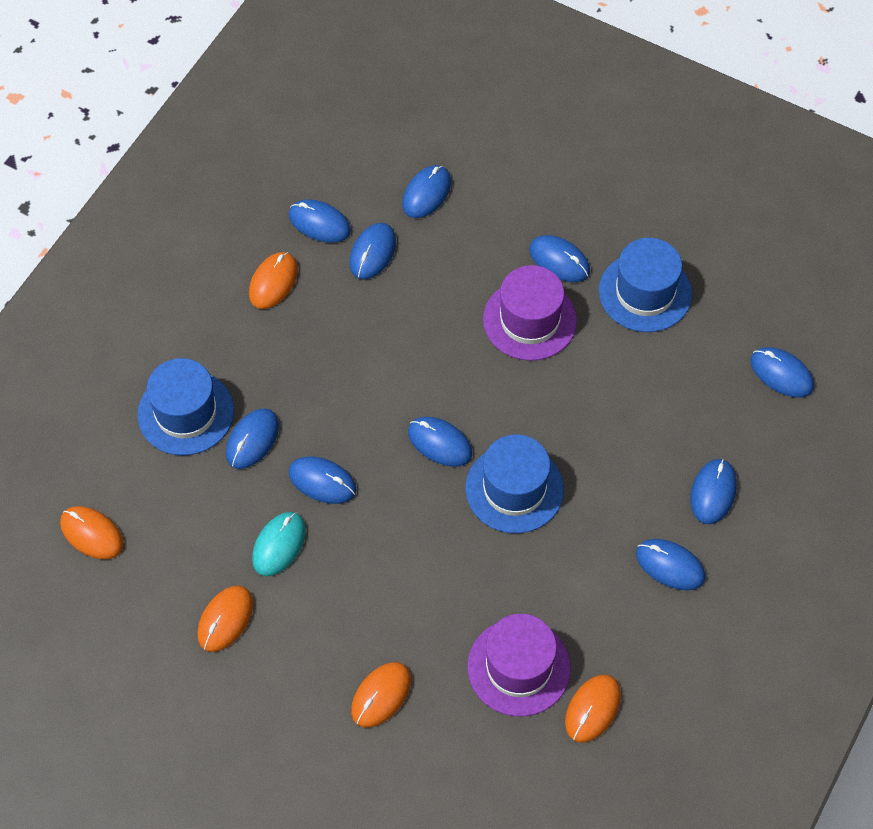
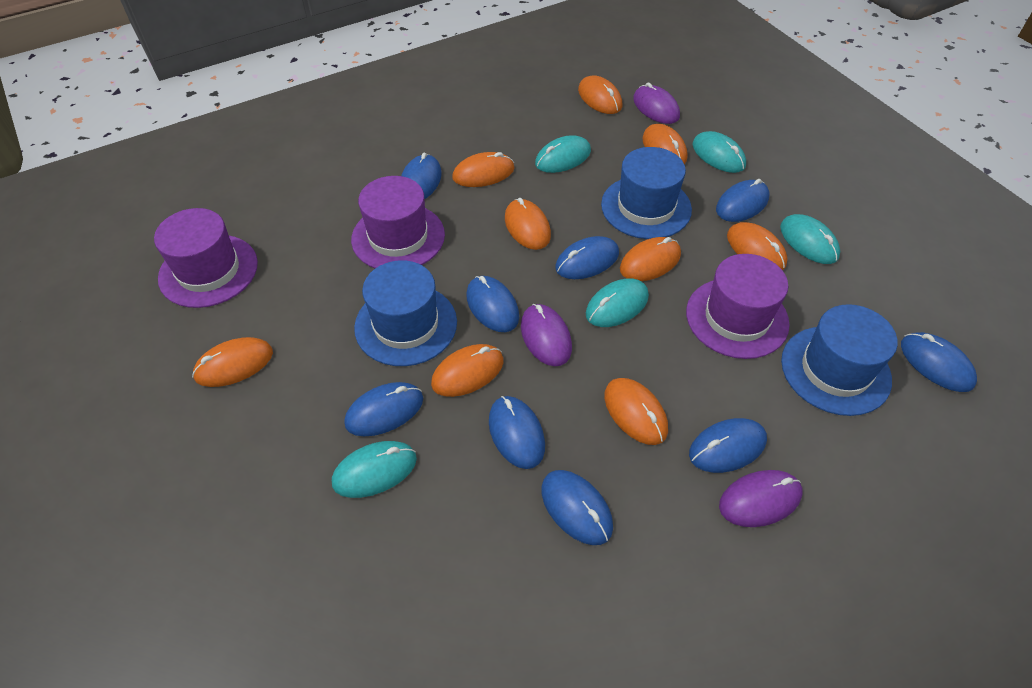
blue mouse: 10 -> 9
orange mouse: 5 -> 9
purple hat: 2 -> 3
purple mouse: 0 -> 3
turquoise mouse: 1 -> 5

